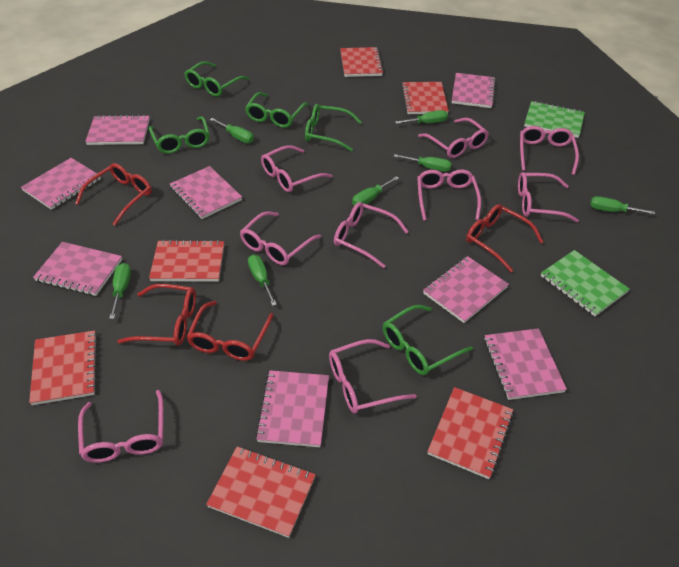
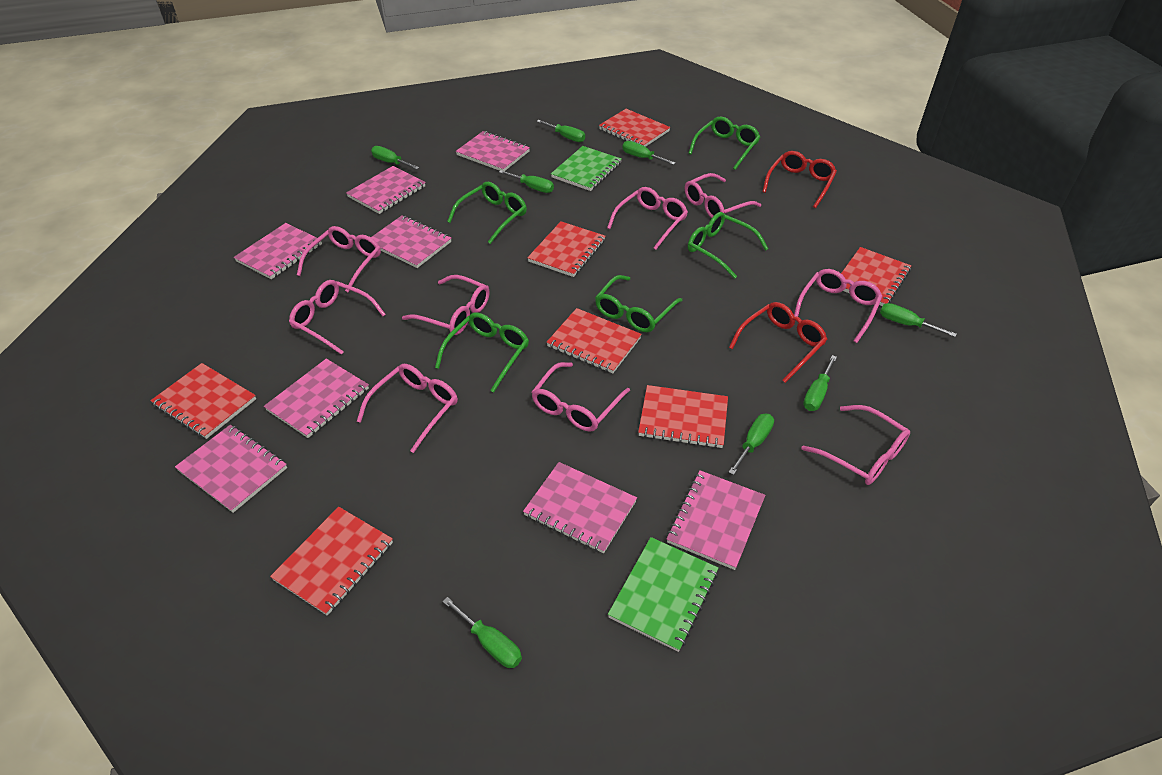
green screwdriver: 7 -> 8
red glasses: 4 -> 2
red notebook: 6 -> 7

